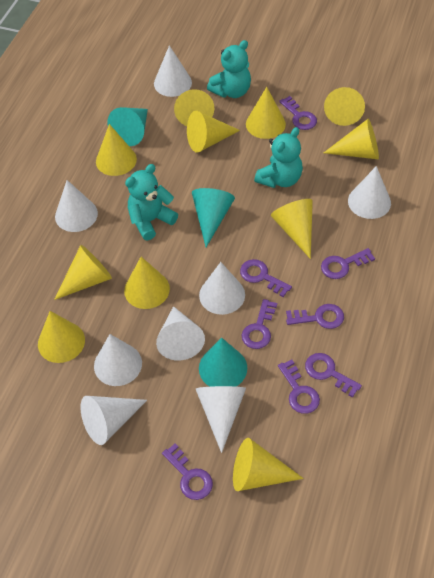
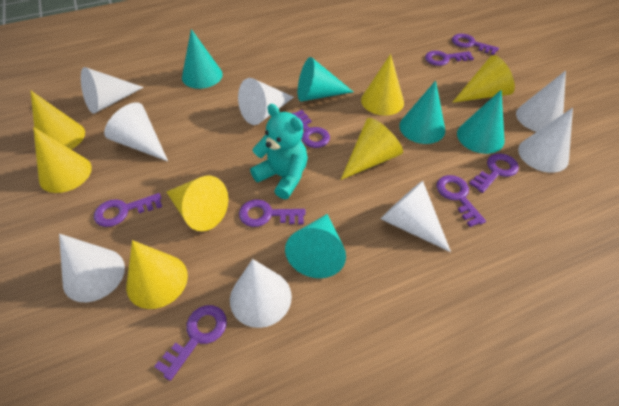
turquoise cone: 3 -> 5
turquoise teddy bear: 3 -> 1
yellow cone: 11 -> 7

